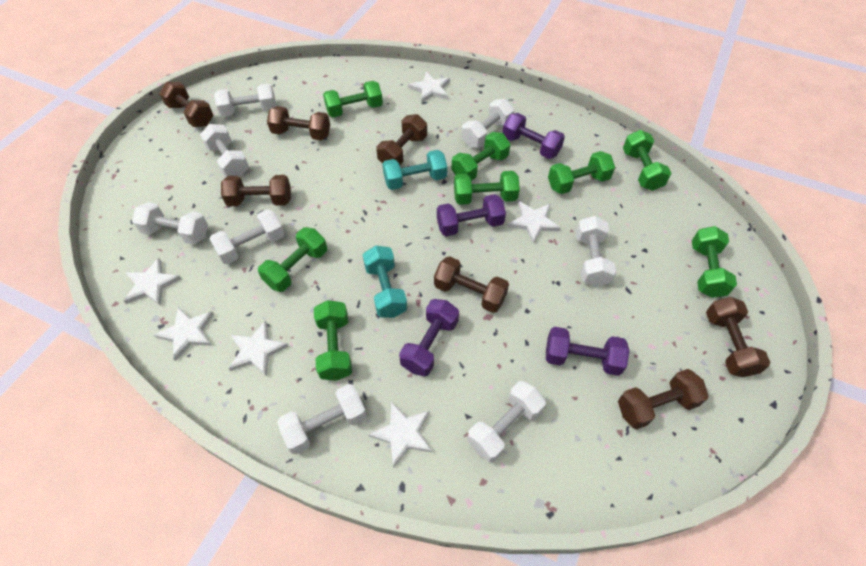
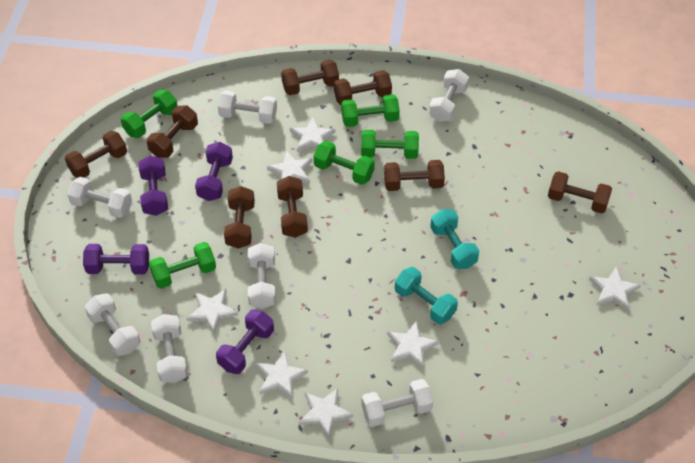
brown dumbbell: 7 -> 8
green dumbbell: 8 -> 5
white dumbbell: 8 -> 7
white star: 6 -> 7

